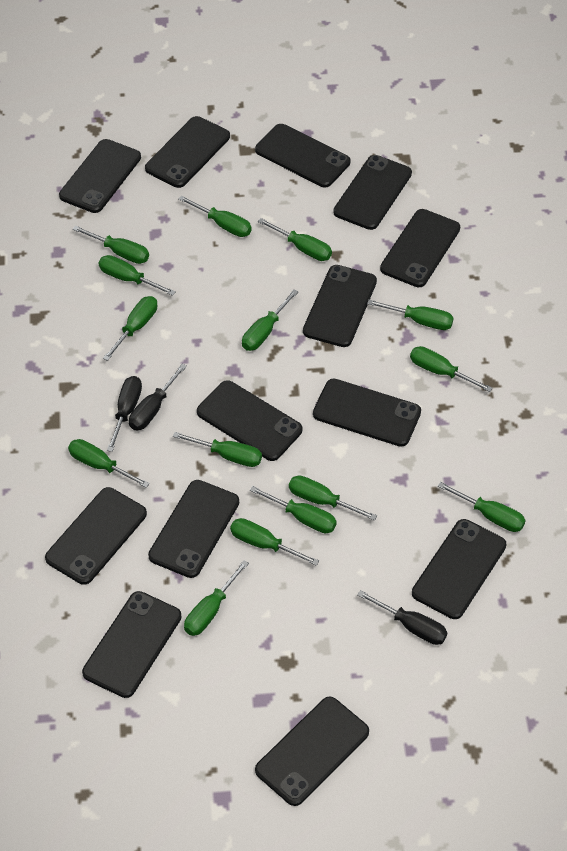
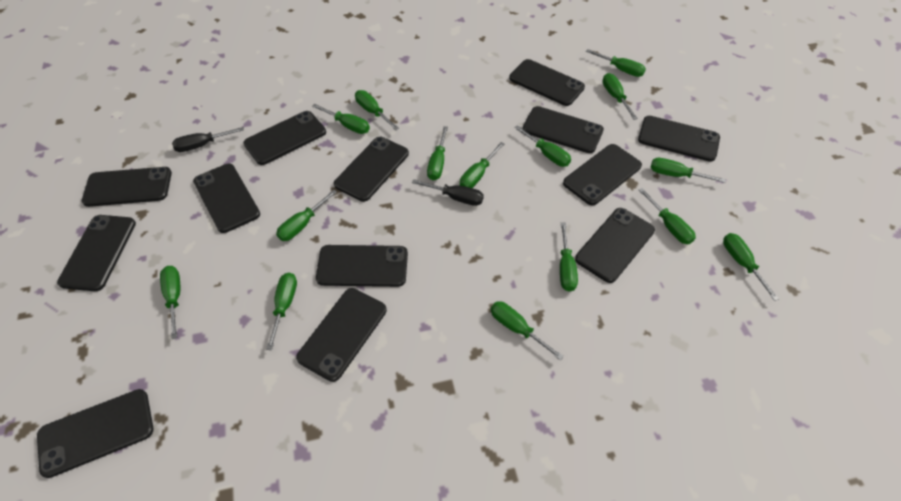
black screwdriver: 3 -> 2

